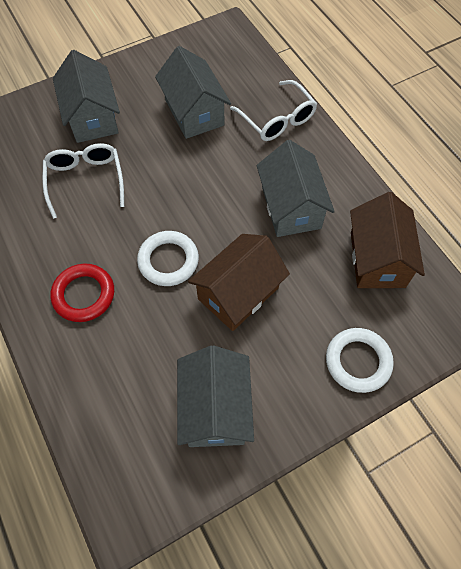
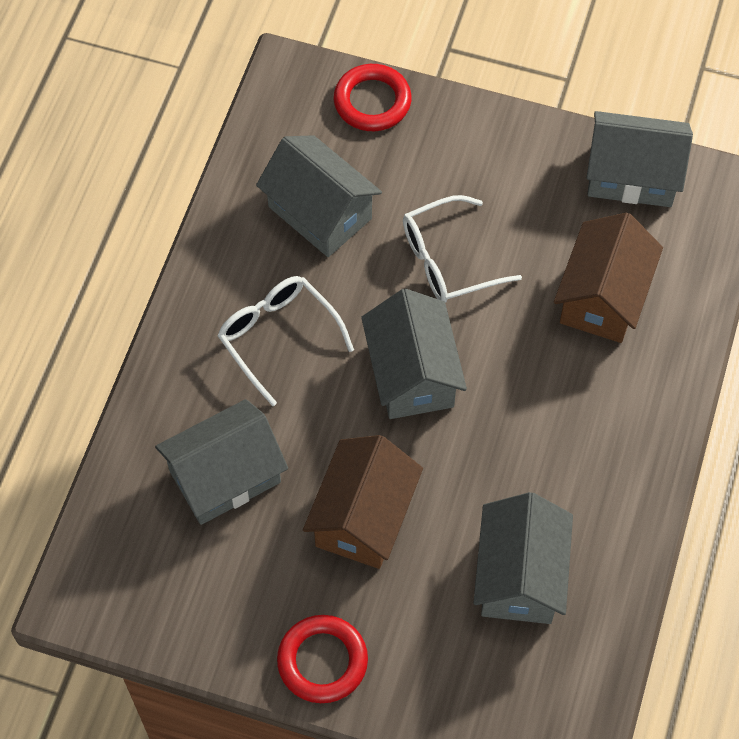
grey house: 4 -> 5
red ring: 1 -> 2
white ring: 2 -> 0

